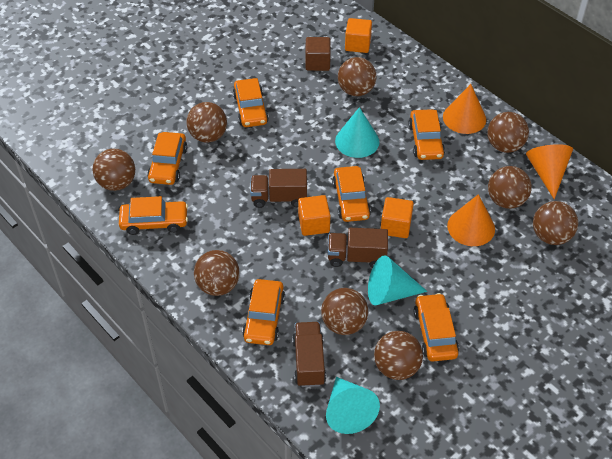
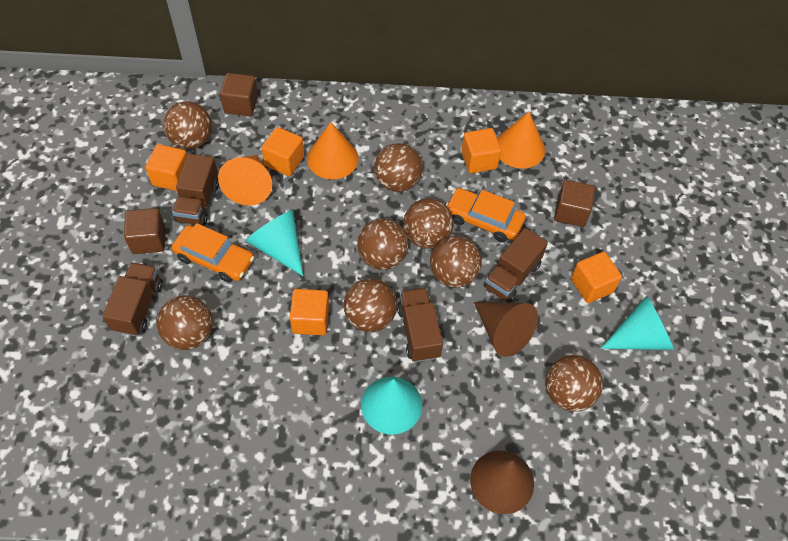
brown ball: 9 -> 8
brown cone: 0 -> 2
brown cube: 1 -> 3
brown truck: 3 -> 4
orange car: 7 -> 2
orange cube: 3 -> 5

